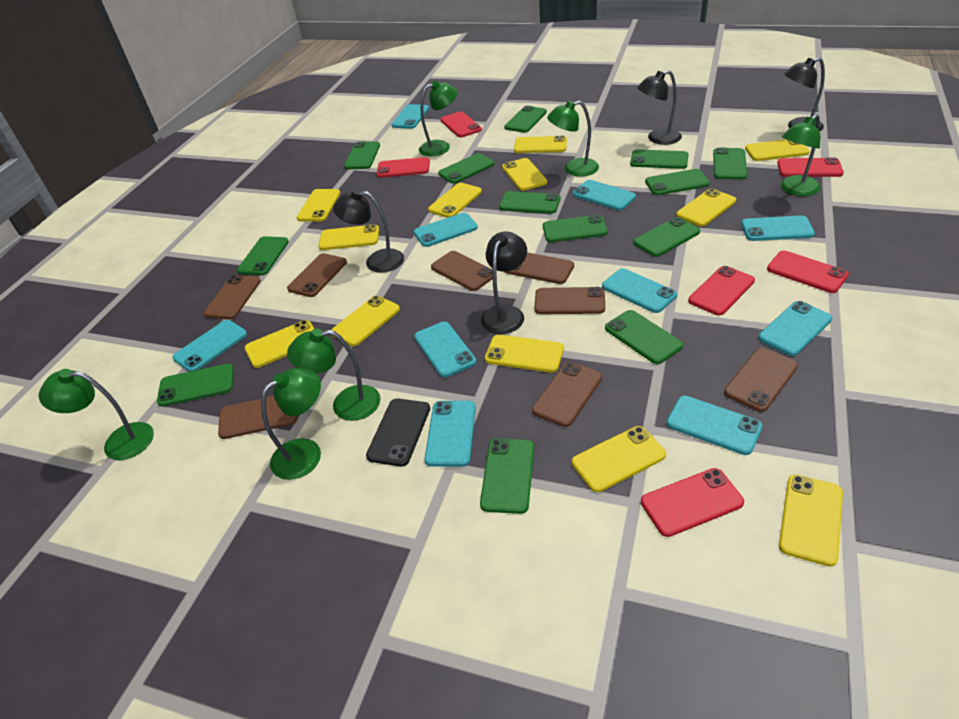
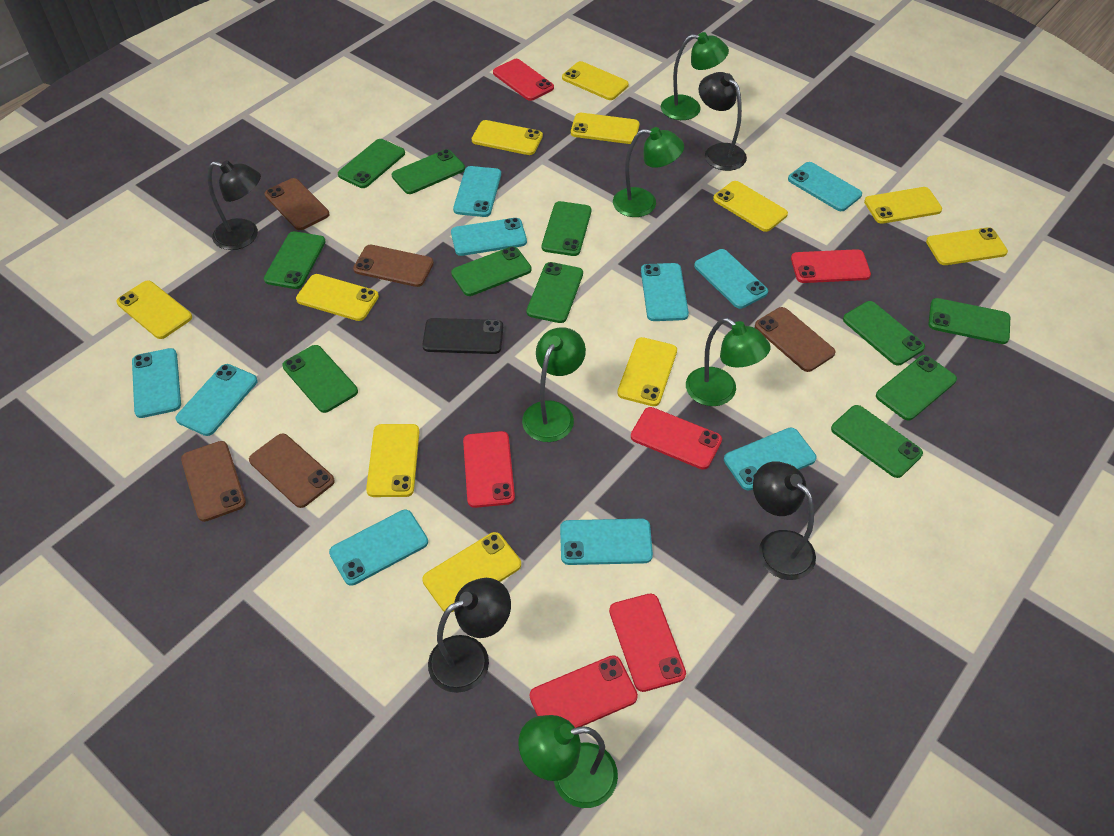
brown phone: 8 -> 5
green lamp: 6 -> 5
green phone: 13 -> 11
yellow phone: 12 -> 11

